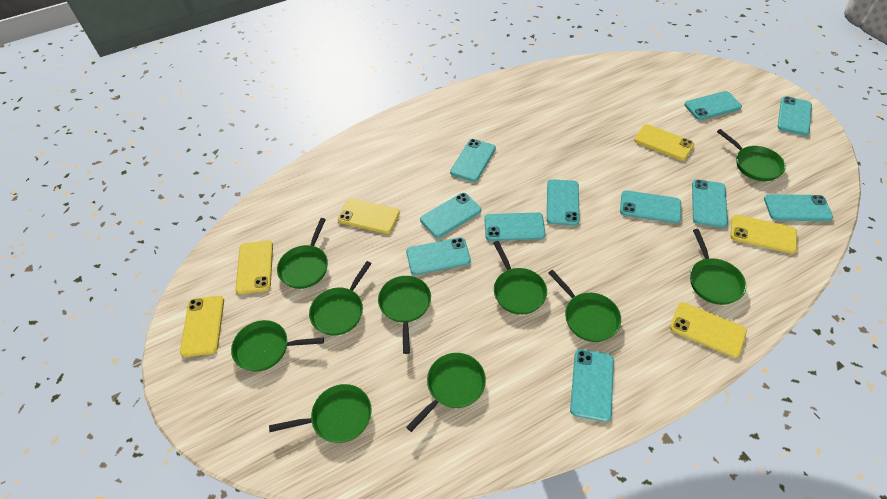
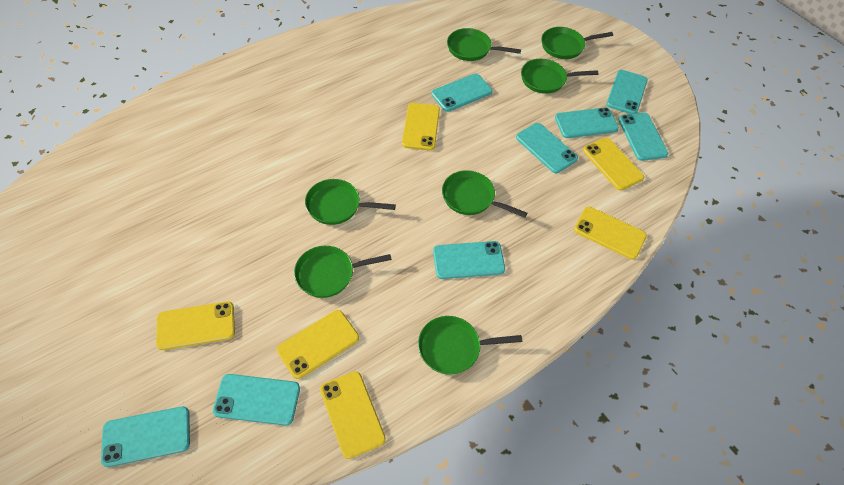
green pan: 10 -> 7
turquoise phone: 11 -> 8

